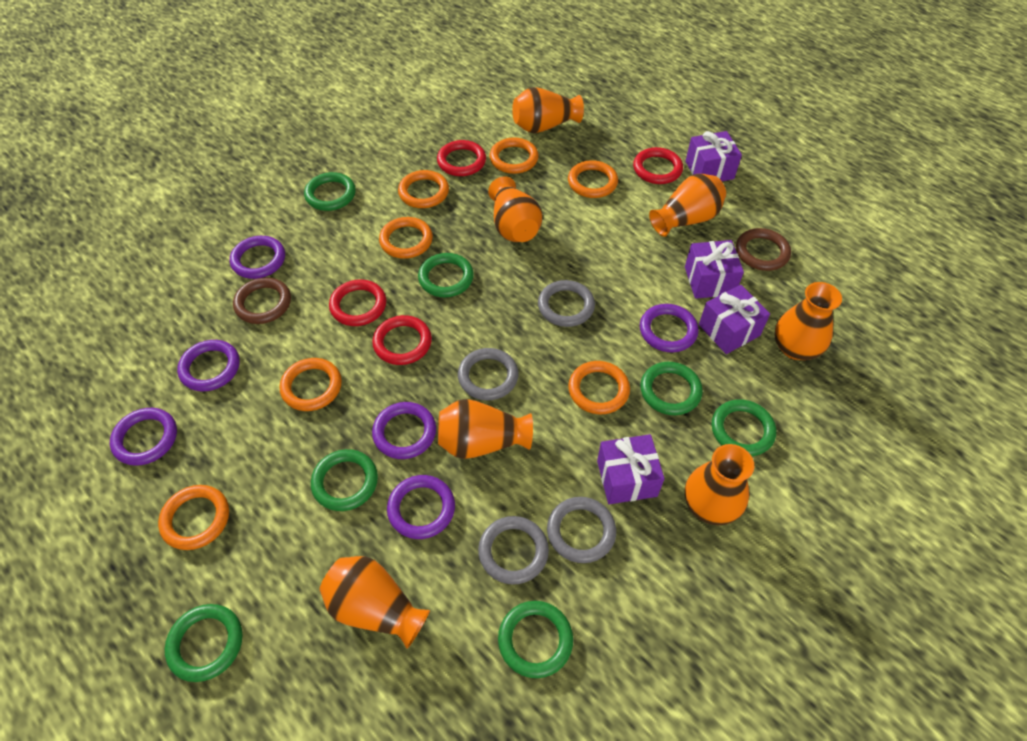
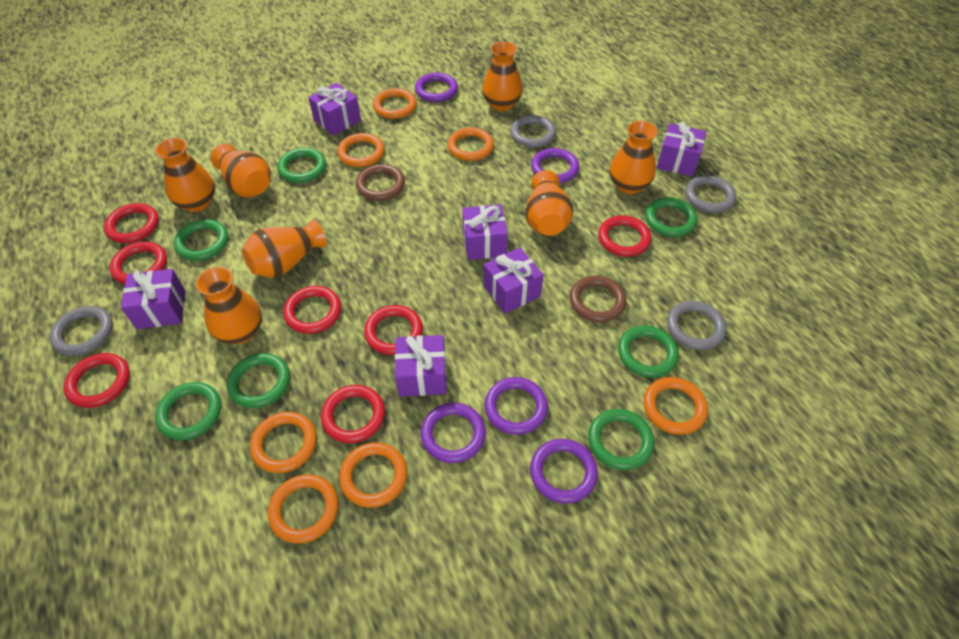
purple gift: 4 -> 6
purple ring: 6 -> 5
red ring: 4 -> 7

